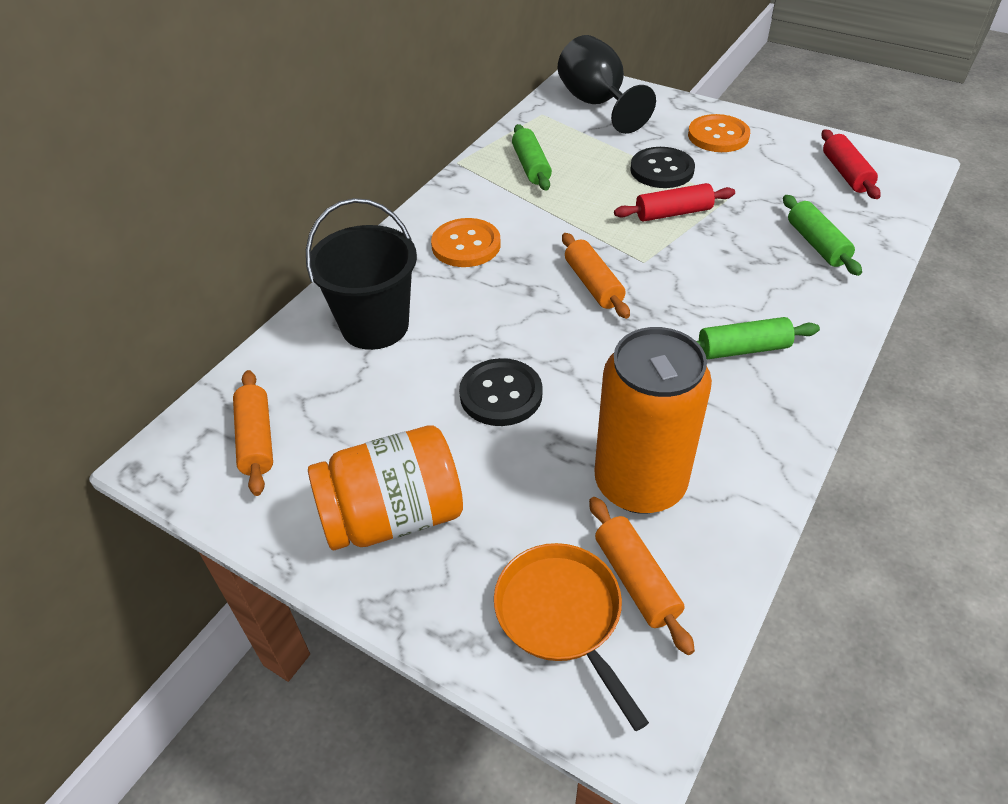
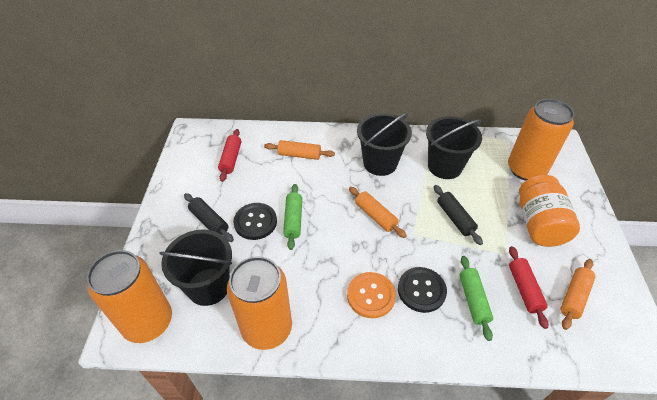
black bucket: 1 -> 3
black goblet: 1 -> 0
black rolling pin: 0 -> 2
green rolling pin: 3 -> 2
orange button: 2 -> 1
orange can: 1 -> 3
orange pan: 1 -> 0

